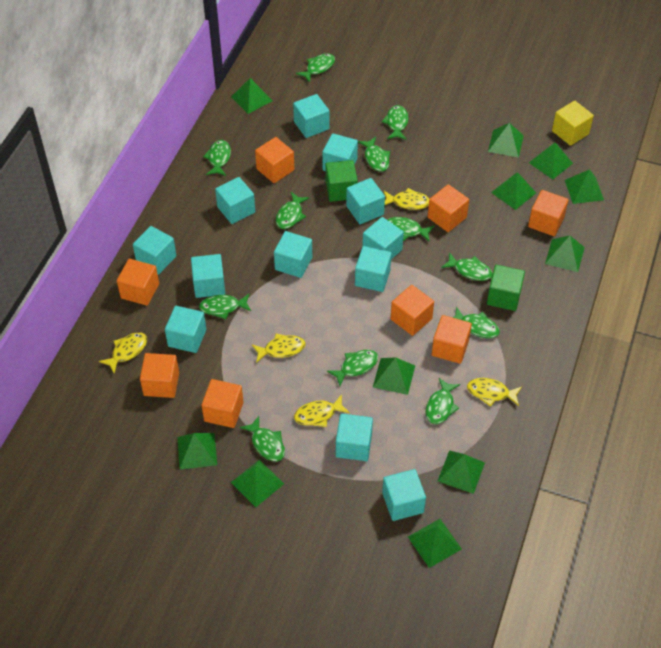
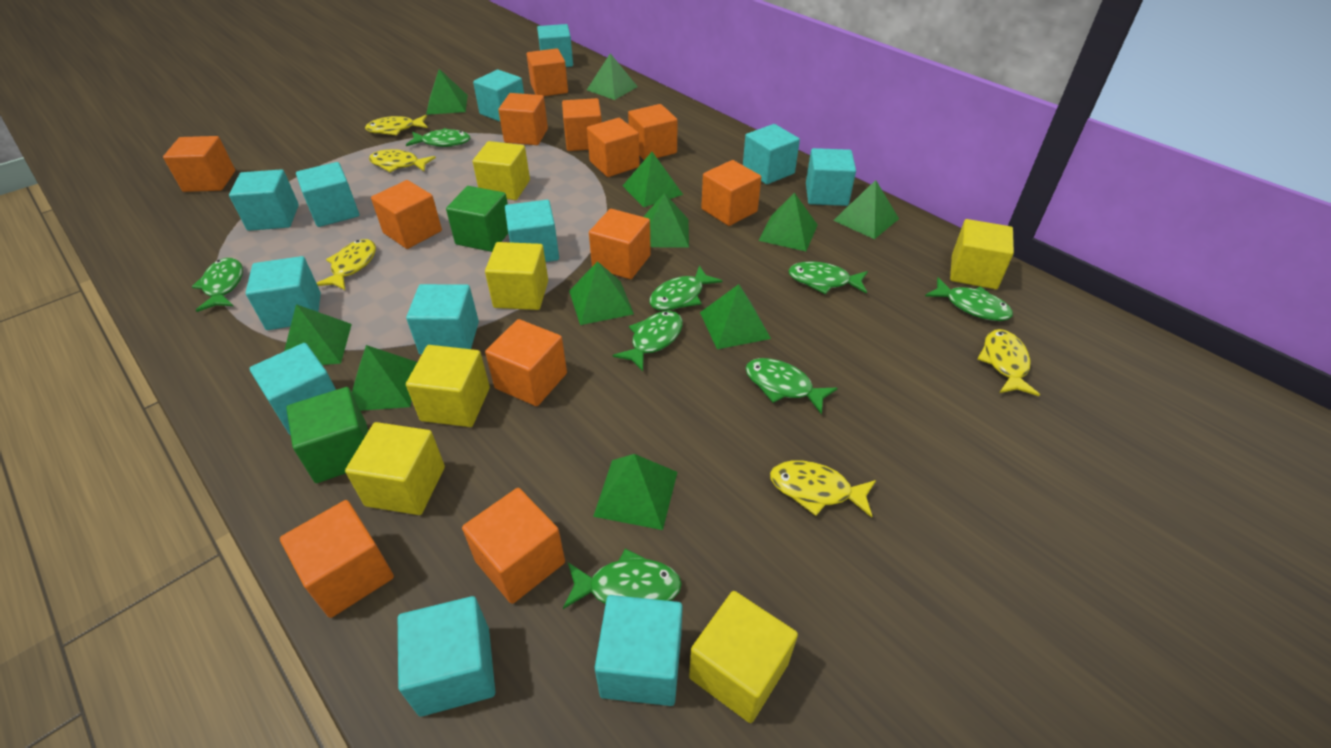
green fish: 12 -> 8
orange cube: 8 -> 12
yellow cube: 1 -> 6

